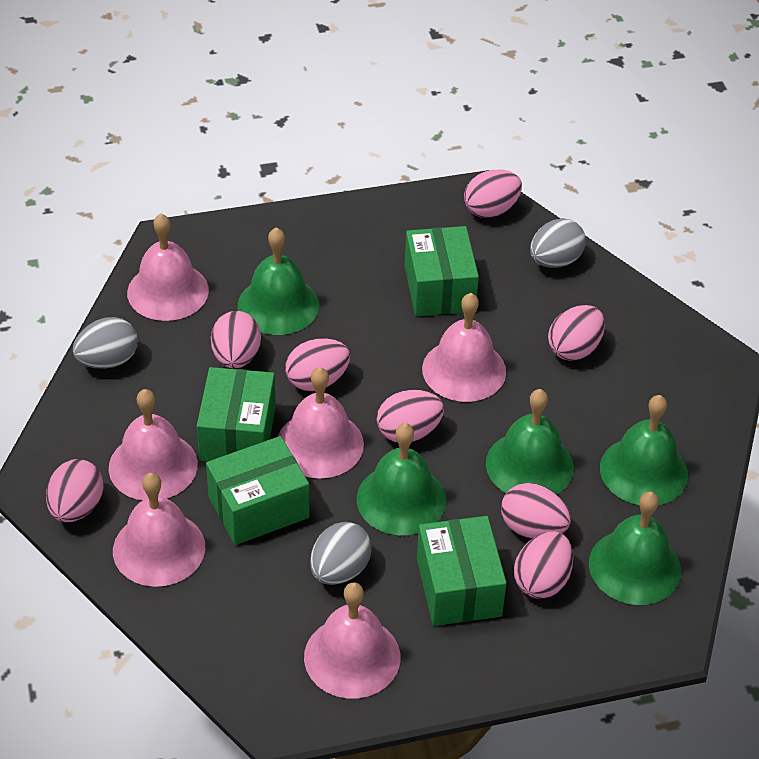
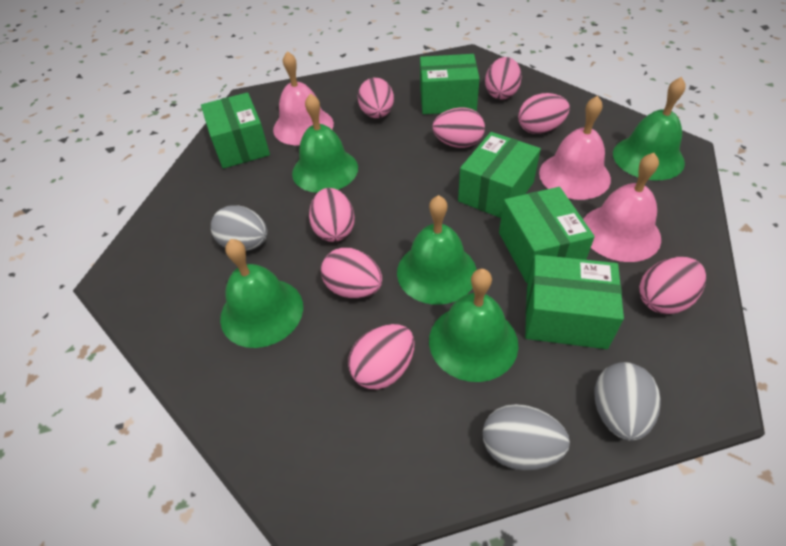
green box: 4 -> 5
pink bell: 6 -> 3

